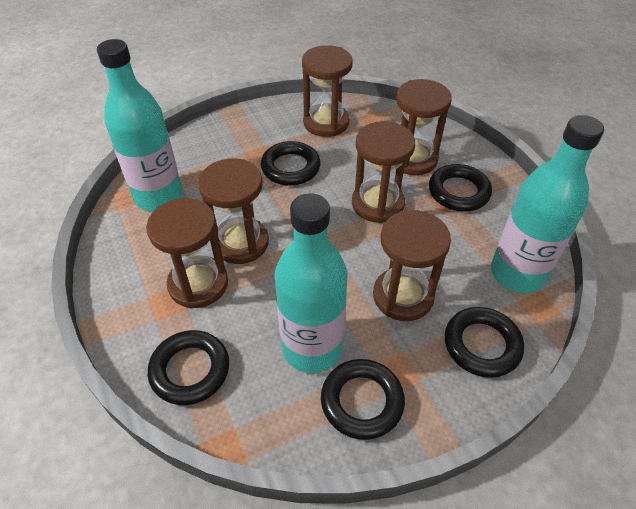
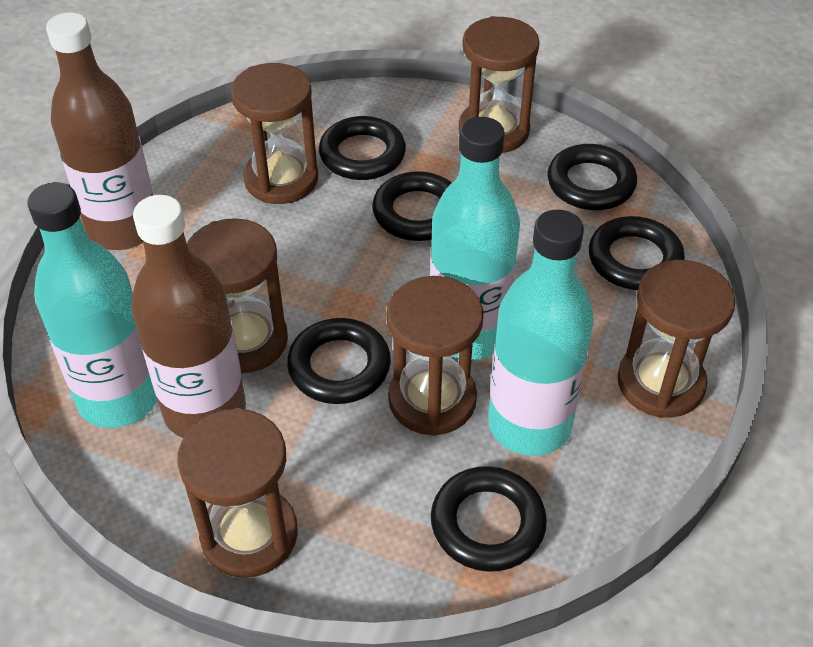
black ring: 5 -> 6
brown bottle: 0 -> 2

